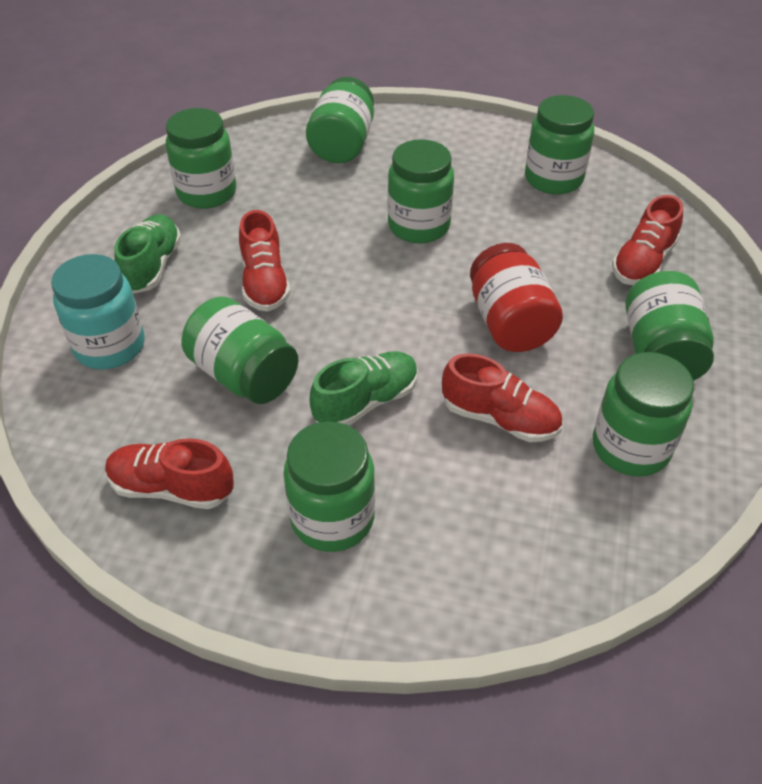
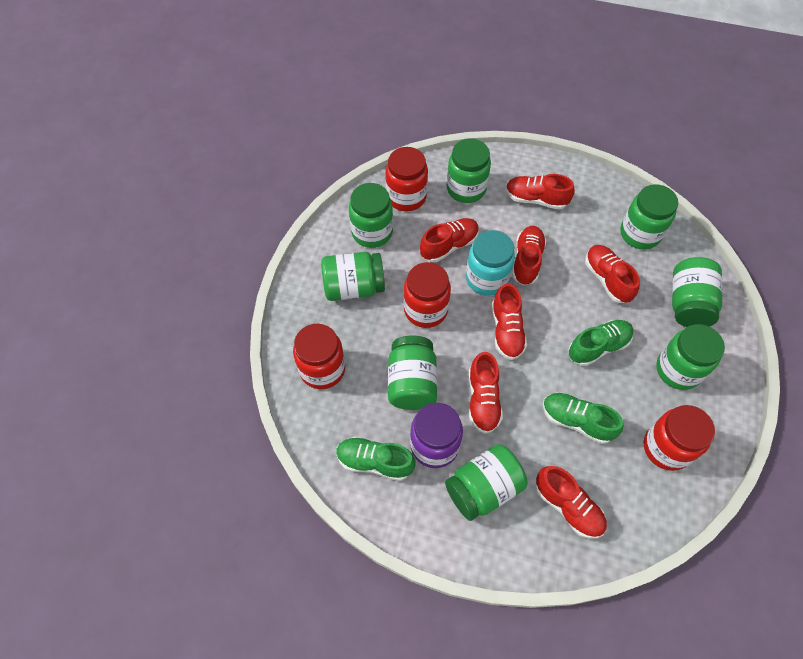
green shoe: 2 -> 3
purple jar: 0 -> 1
red jar: 1 -> 4
red shoe: 4 -> 7

